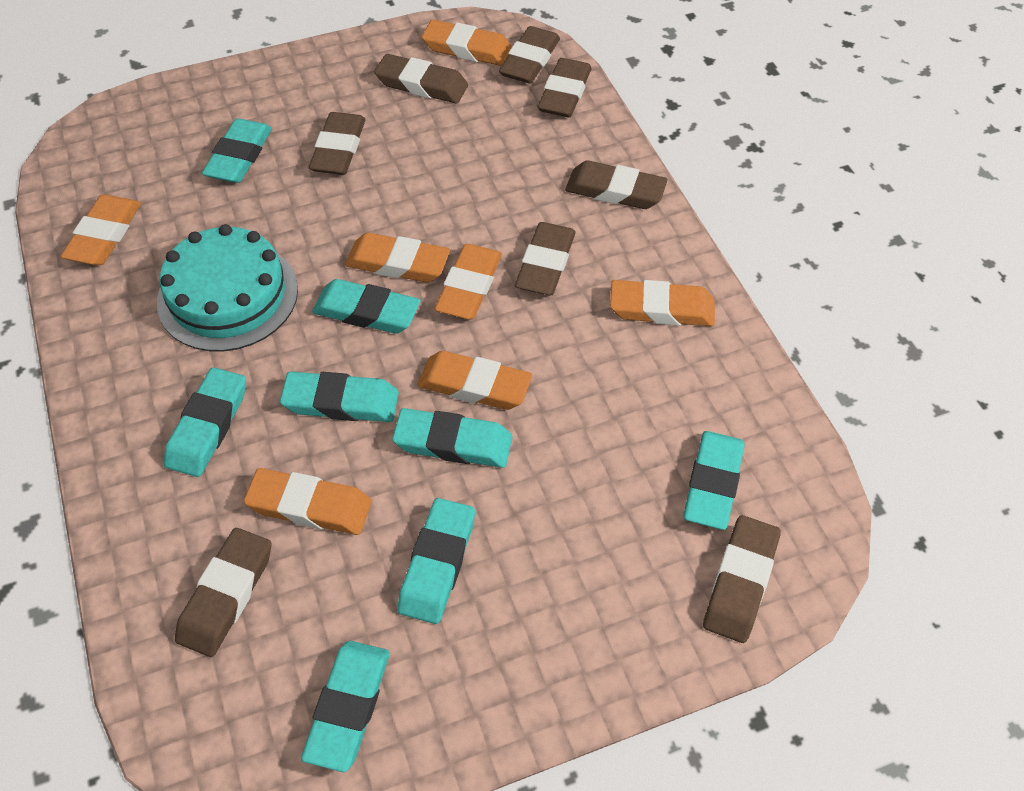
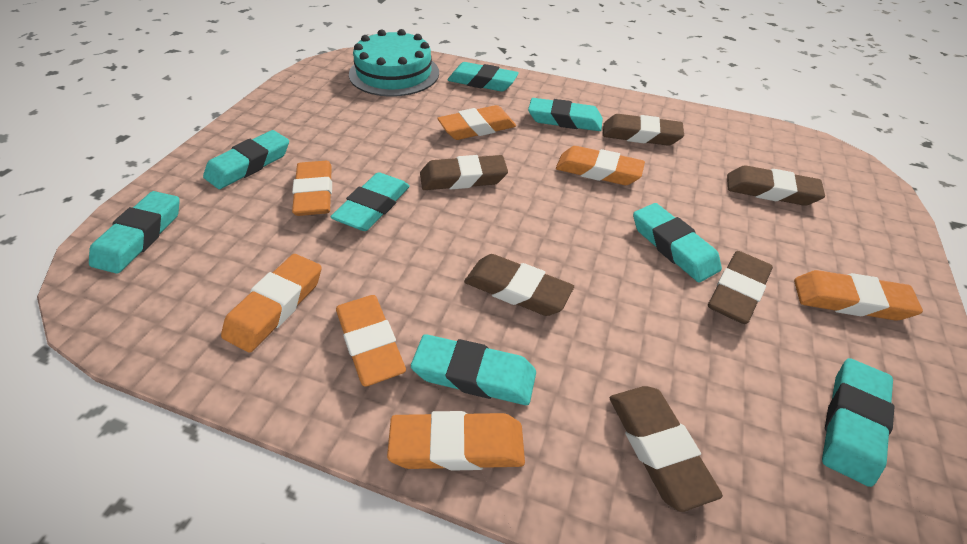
brown eraser: 8 -> 6

